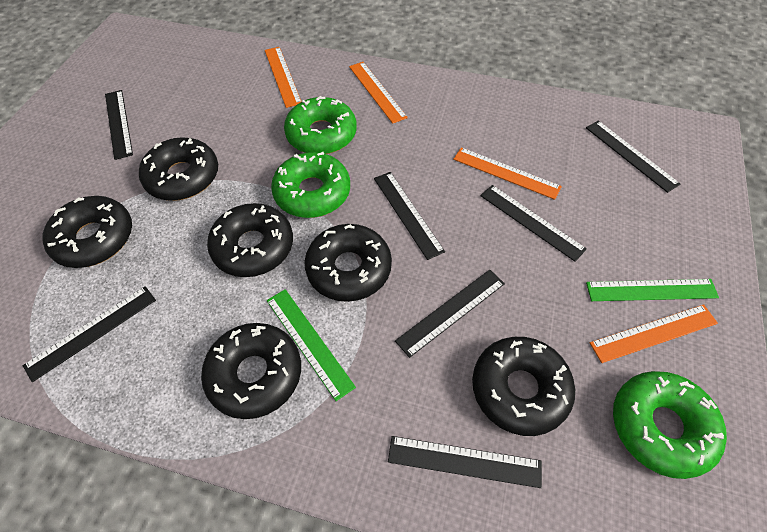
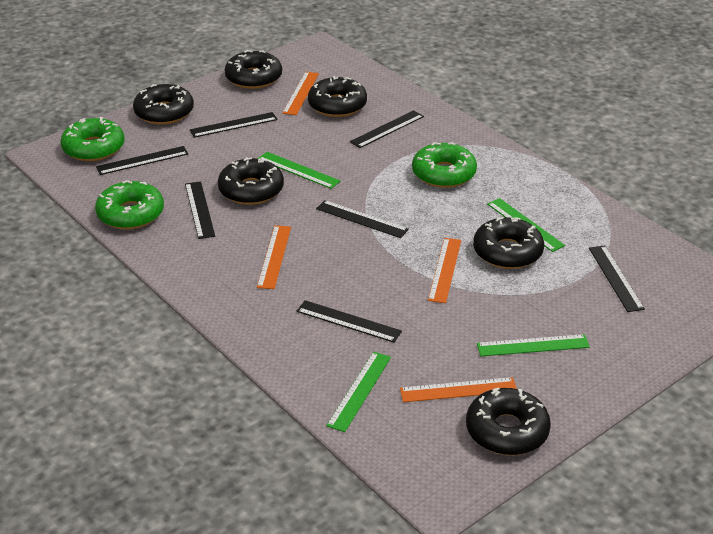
green ruler: 2 -> 4

